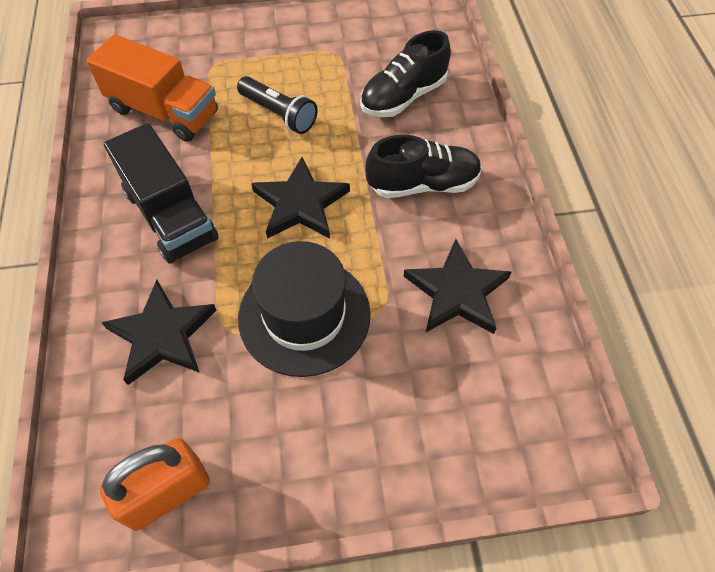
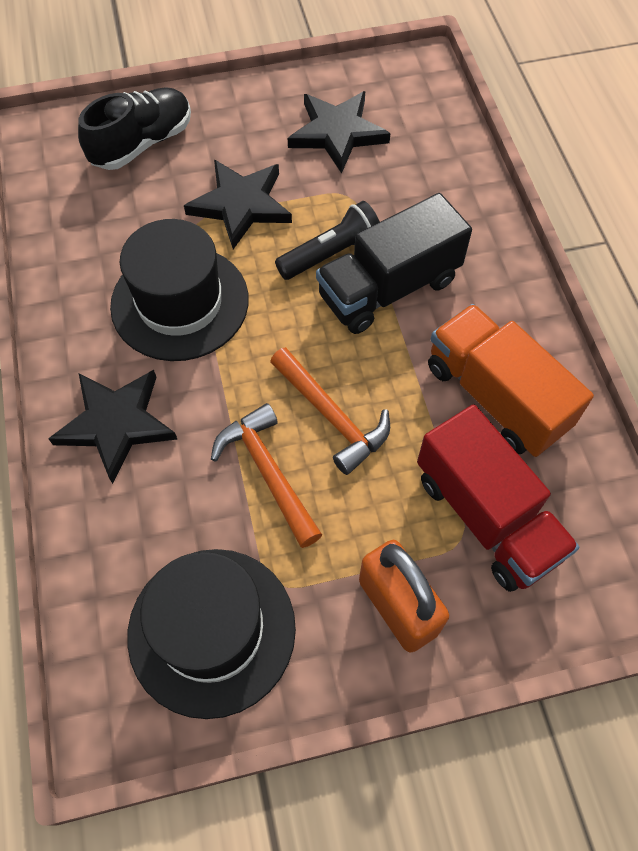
black hat: 1 -> 2
black shoe: 2 -> 1
orange hammer: 0 -> 2
red truck: 0 -> 1

